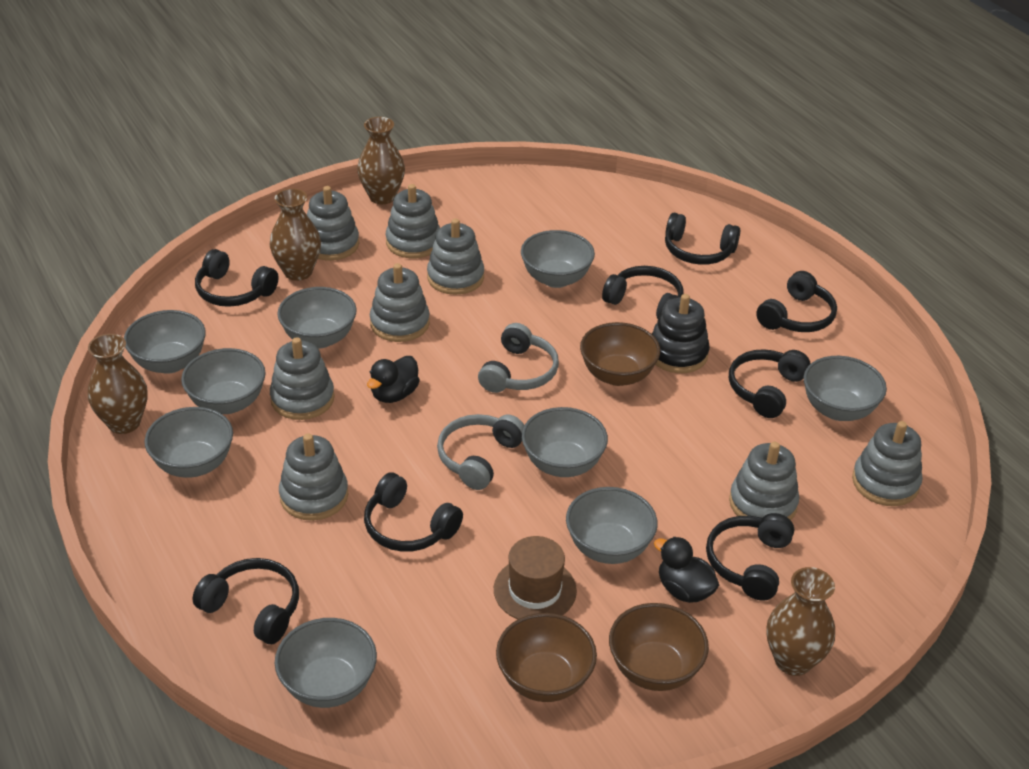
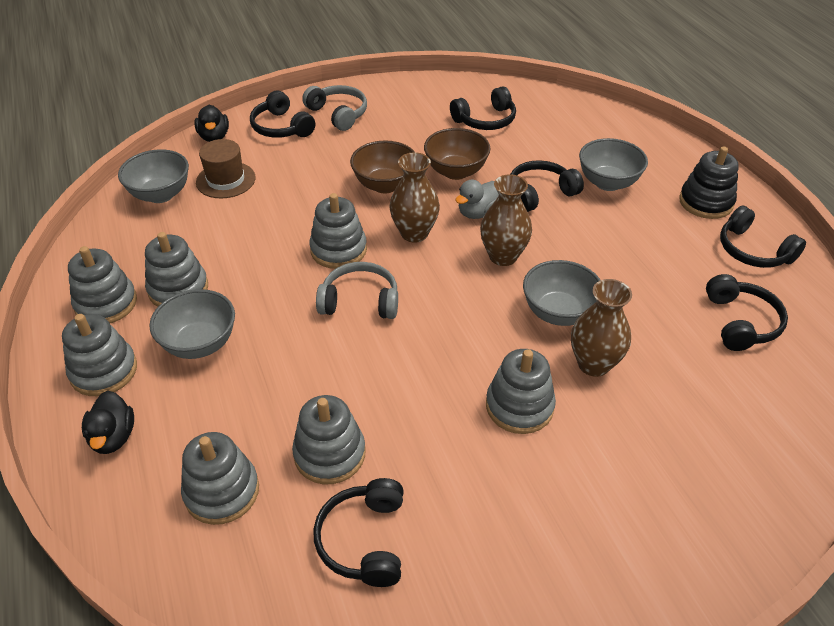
black headphones: 8 -> 6
brown bowl: 3 -> 2
brown vase: 4 -> 3
grey bowl: 9 -> 4
grey duck: 0 -> 1
grey stacking toy: 8 -> 7

